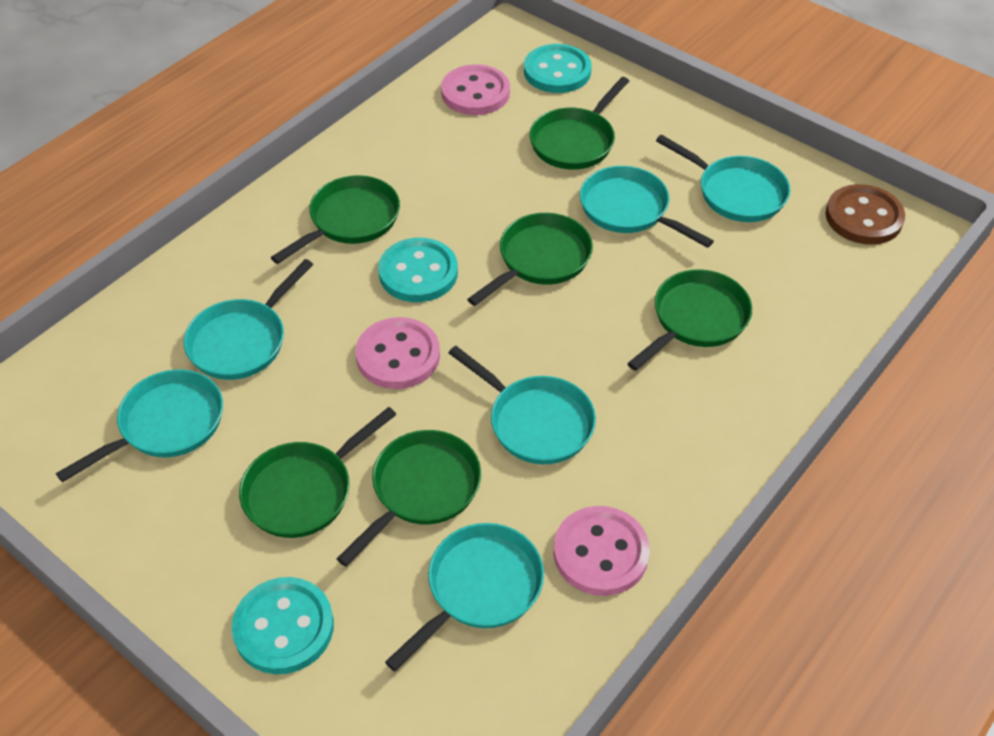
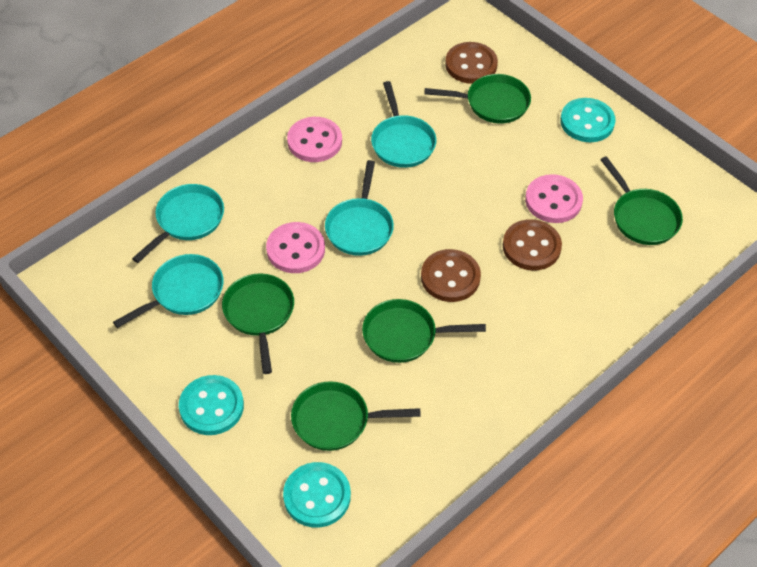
brown button: 1 -> 3
green pan: 6 -> 5
turquoise pan: 6 -> 4

